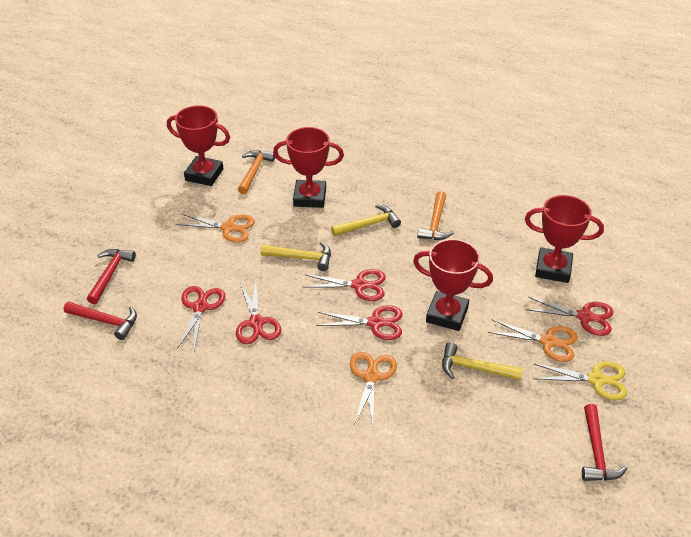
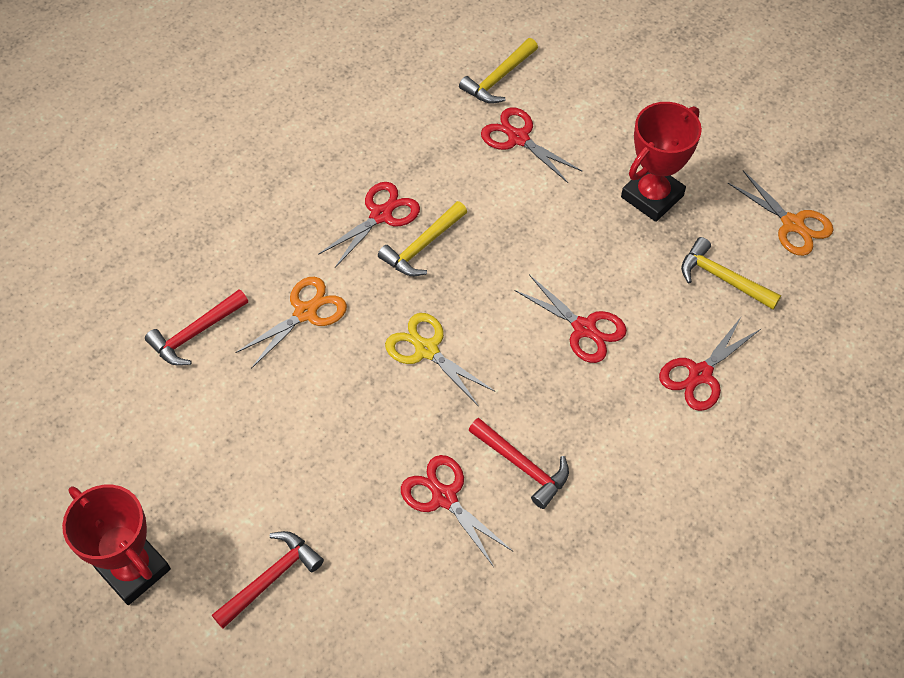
orange hammer: 2 -> 0
orange scissors: 3 -> 2
red trophy: 4 -> 2

